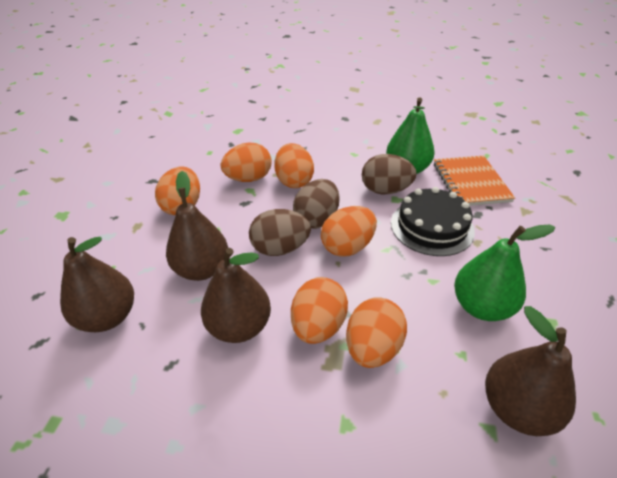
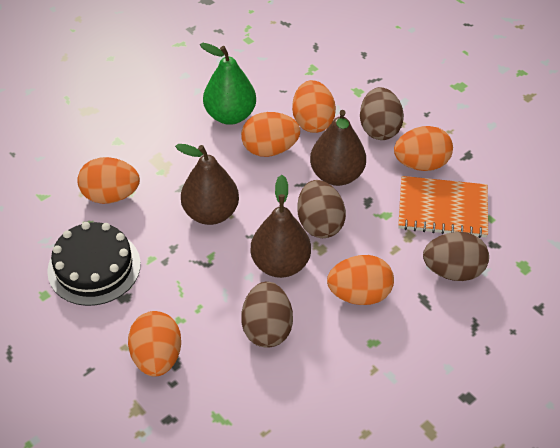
brown egg: 3 -> 4
brown pear: 4 -> 3
green pear: 2 -> 1

